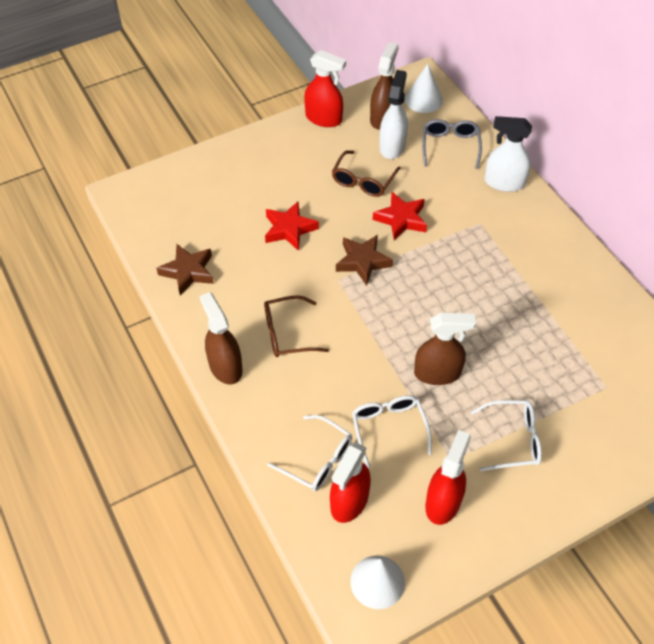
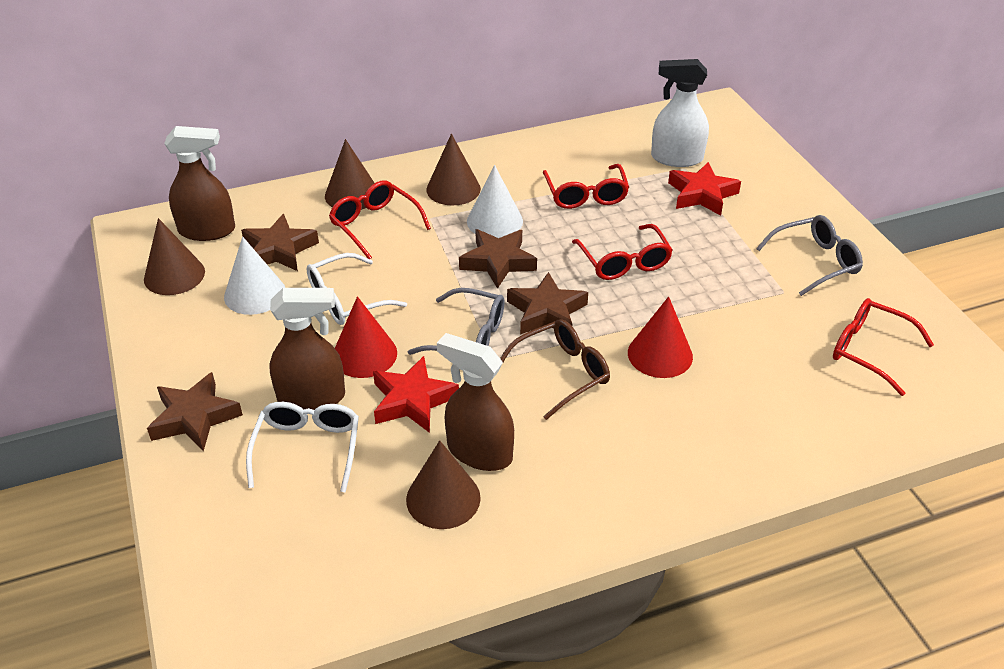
brown cone: 0 -> 4
brown glasses: 2 -> 1
brown star: 2 -> 4
grey glasses: 1 -> 2
red cone: 0 -> 2
red glasses: 0 -> 4
red spray bottle: 3 -> 0
white glasses: 3 -> 2
white spray bottle: 2 -> 1

